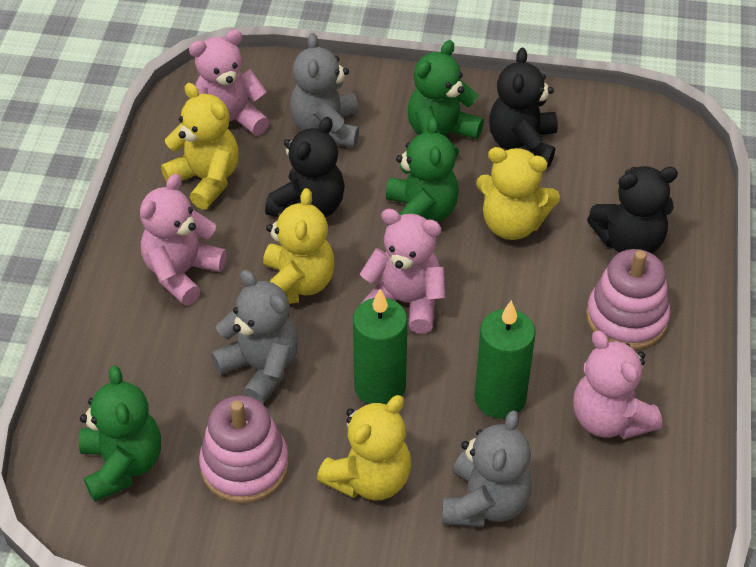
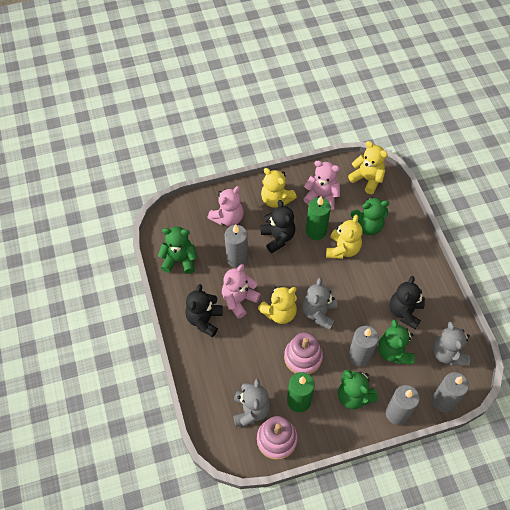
green teddy bear: 3 -> 4
grey candle: 0 -> 4
pink teddy bear: 4 -> 3

